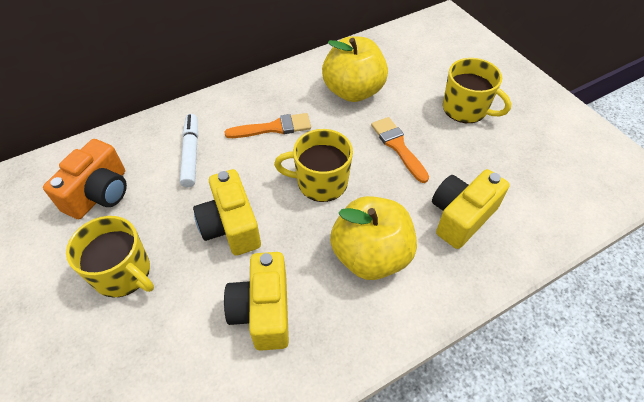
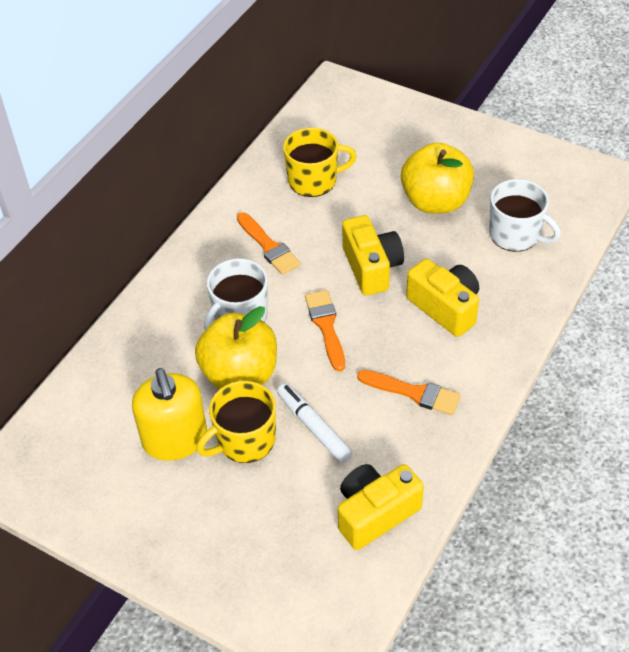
orange brush: 2 -> 3
orange camera: 1 -> 0
white mug: 0 -> 2
yellow mug: 3 -> 2
yellow soap dispenser: 0 -> 1

